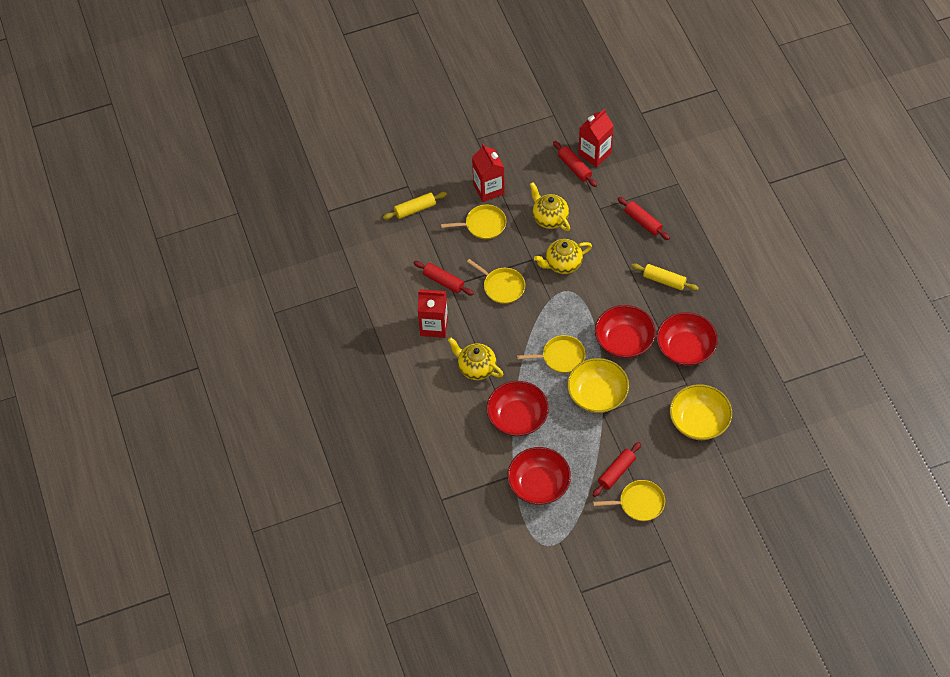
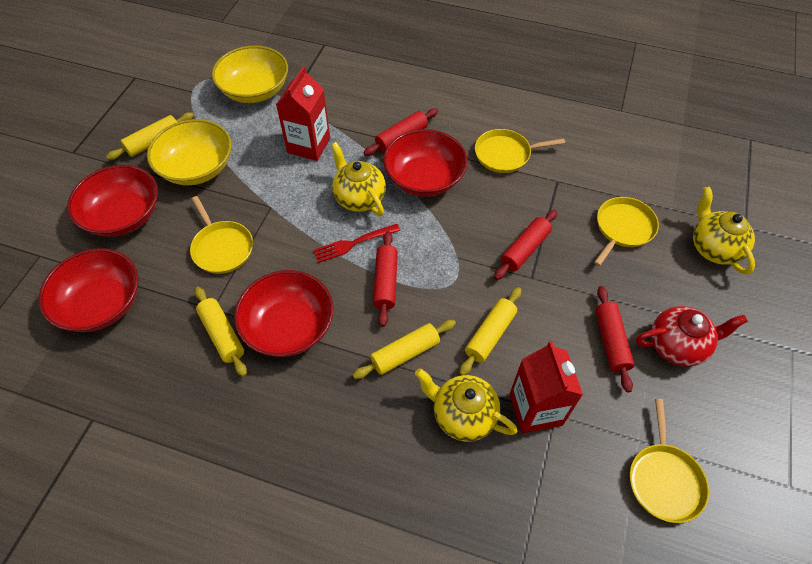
red carton: 3 -> 2
red fork: 0 -> 1
red teapot: 0 -> 1
yellow rolling pin: 2 -> 4

